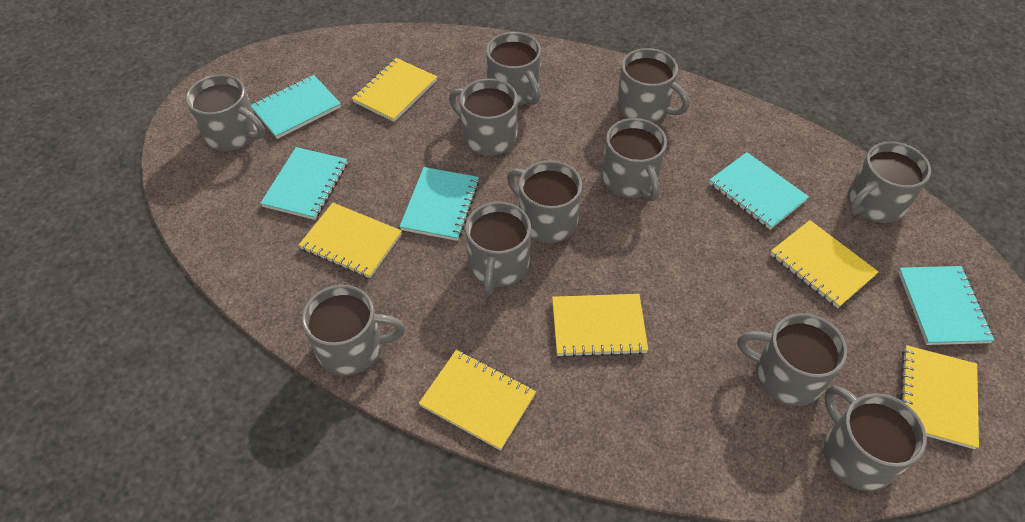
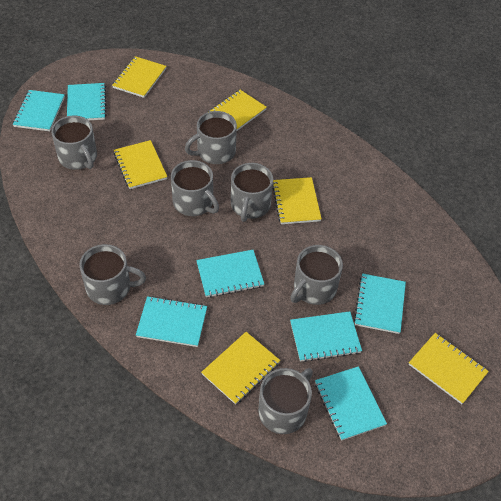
grey mug: 11 -> 7
turquoise notebook: 5 -> 7

